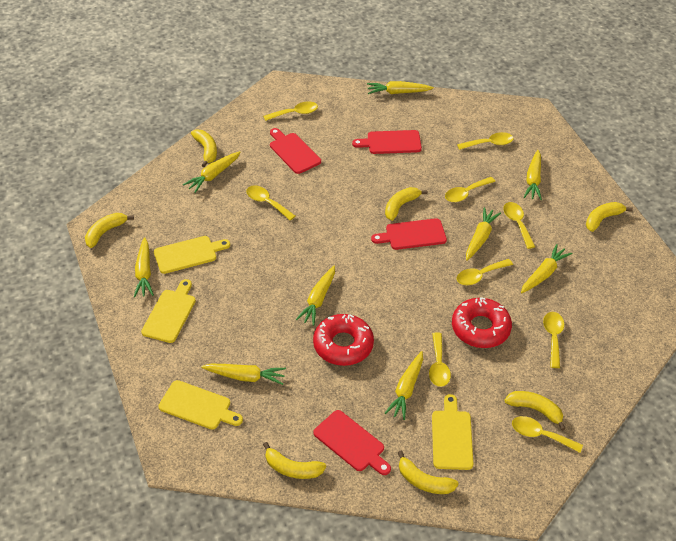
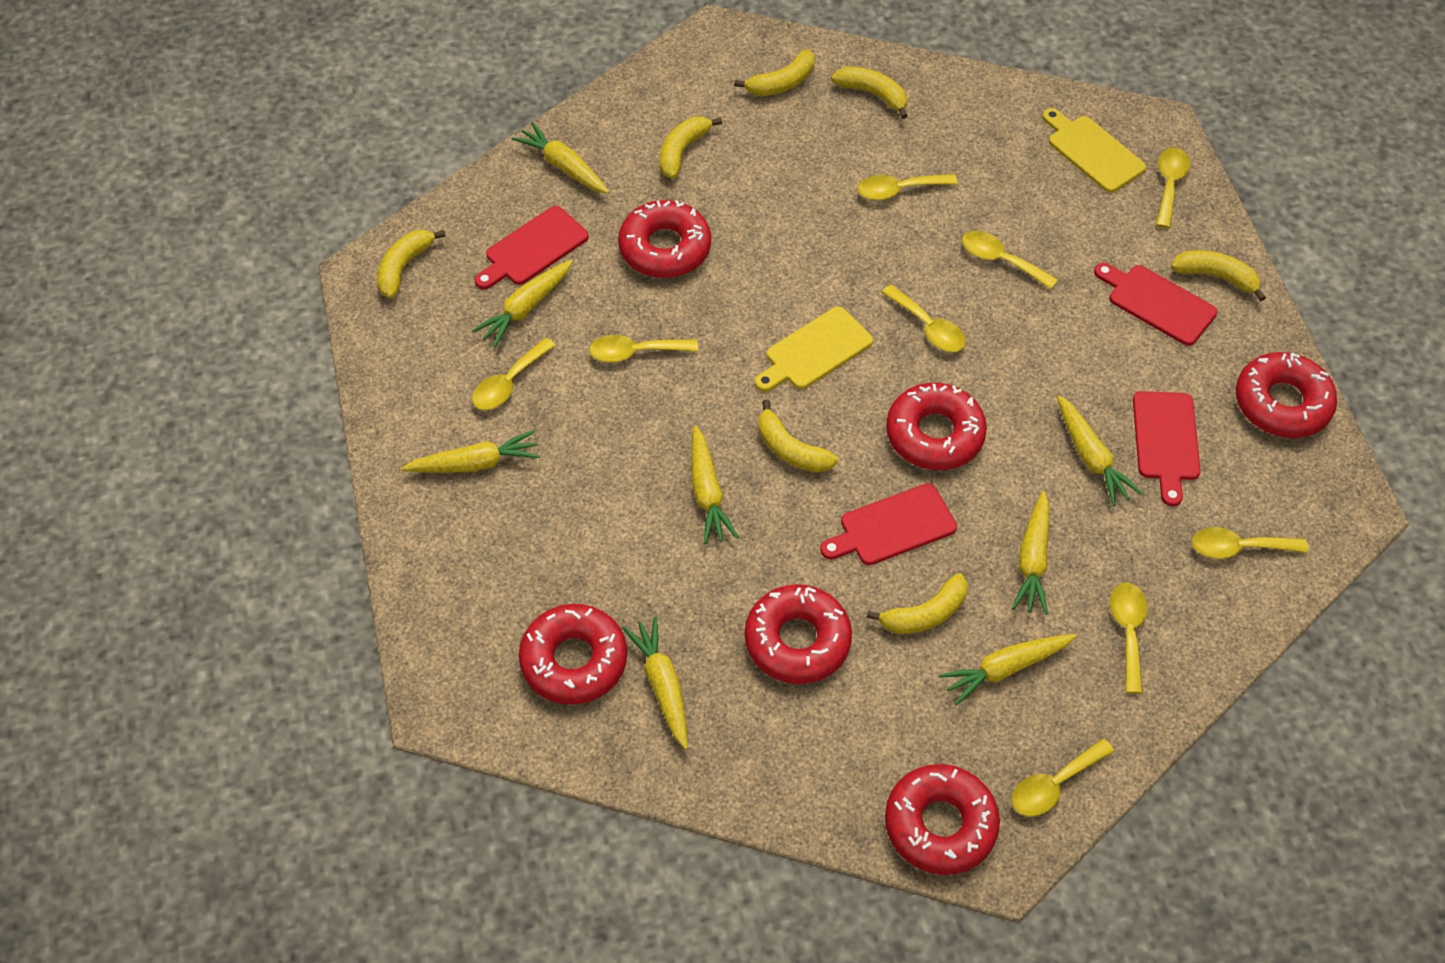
red donut: 2 -> 6
yellow carrot: 9 -> 8
yellow cutting board: 4 -> 2

